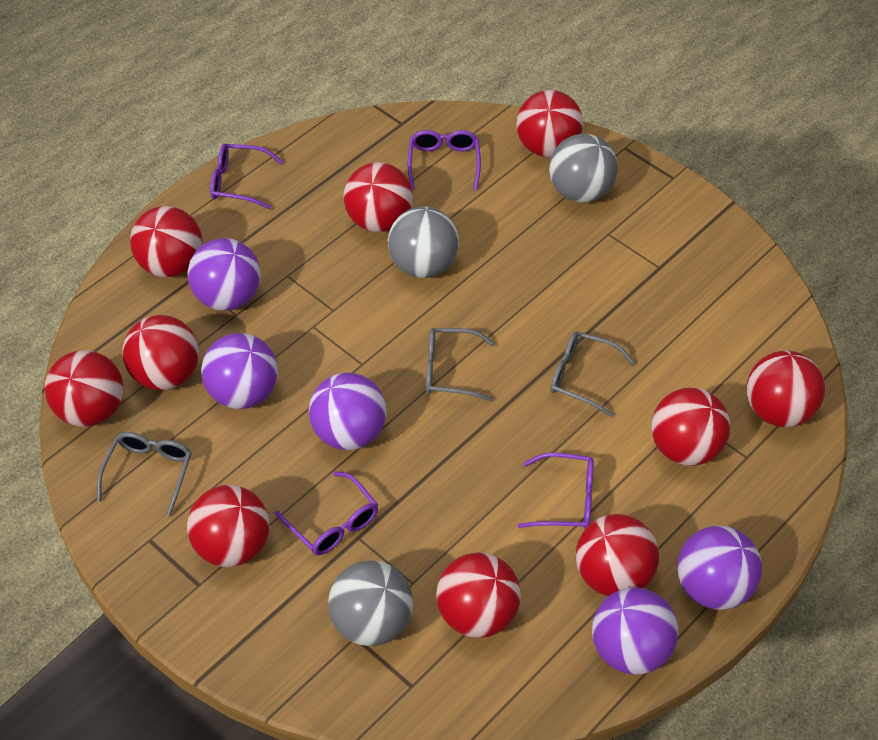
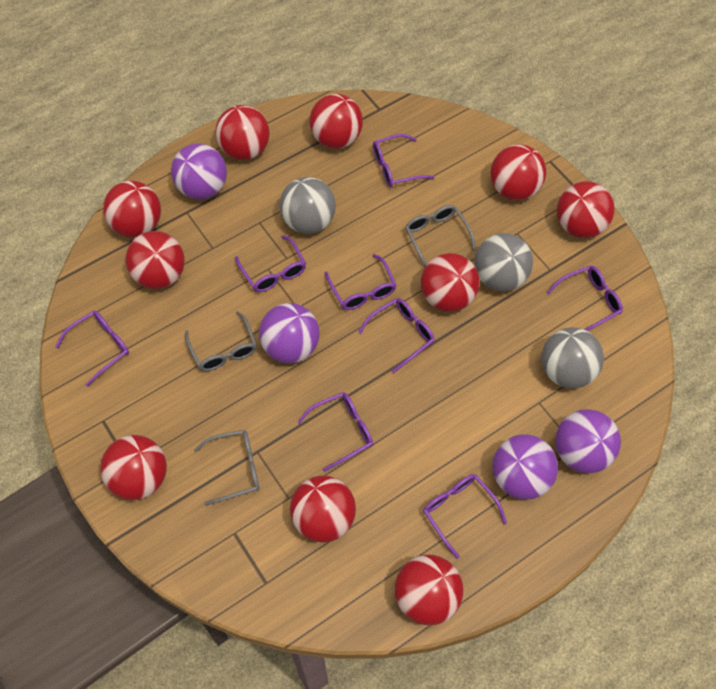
purple ball: 5 -> 4
purple glasses: 4 -> 8

